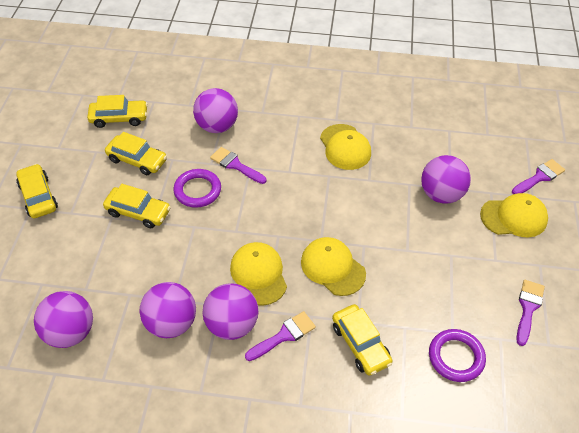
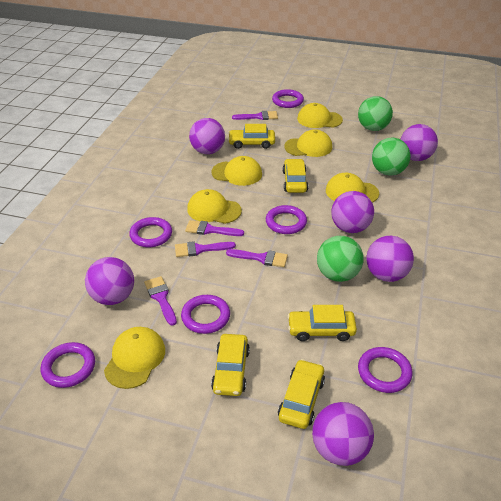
green ball: 0 -> 3
purple ball: 5 -> 6
purple brush: 4 -> 5
purple ring: 2 -> 6
yellow cap: 4 -> 6

